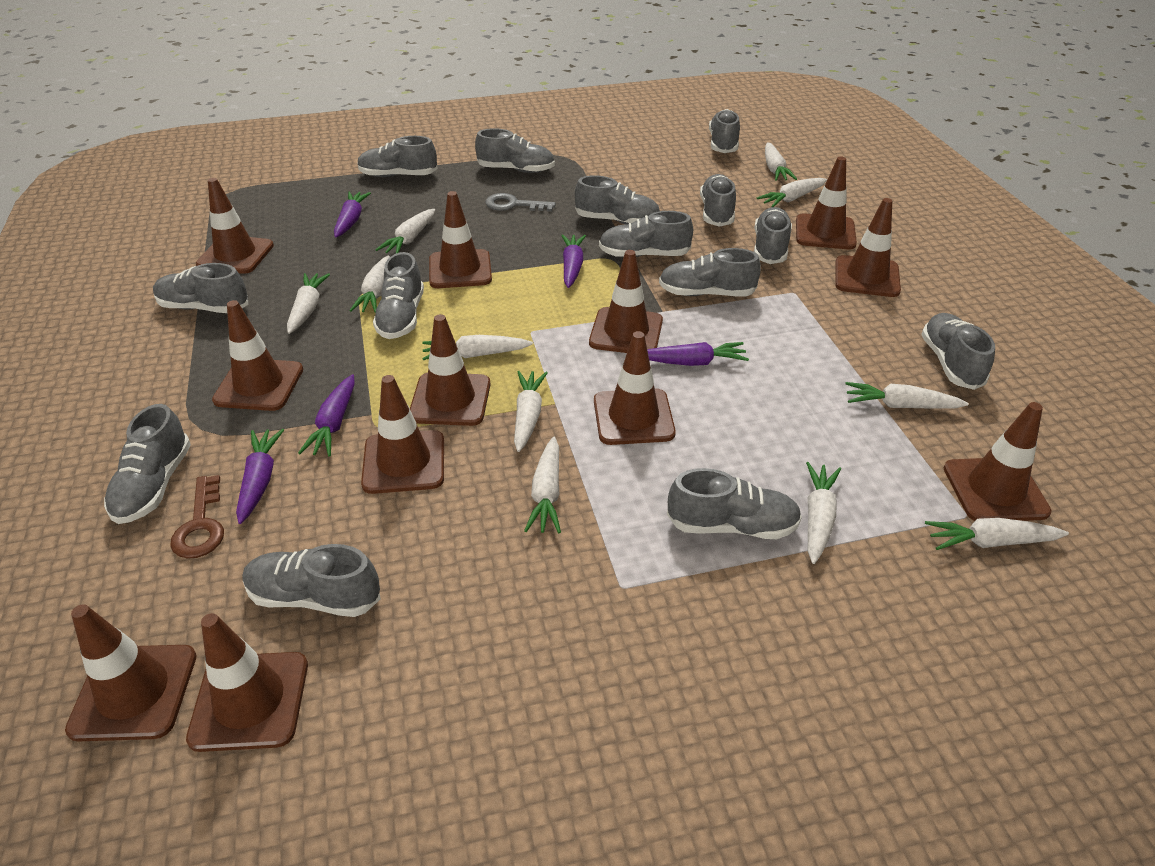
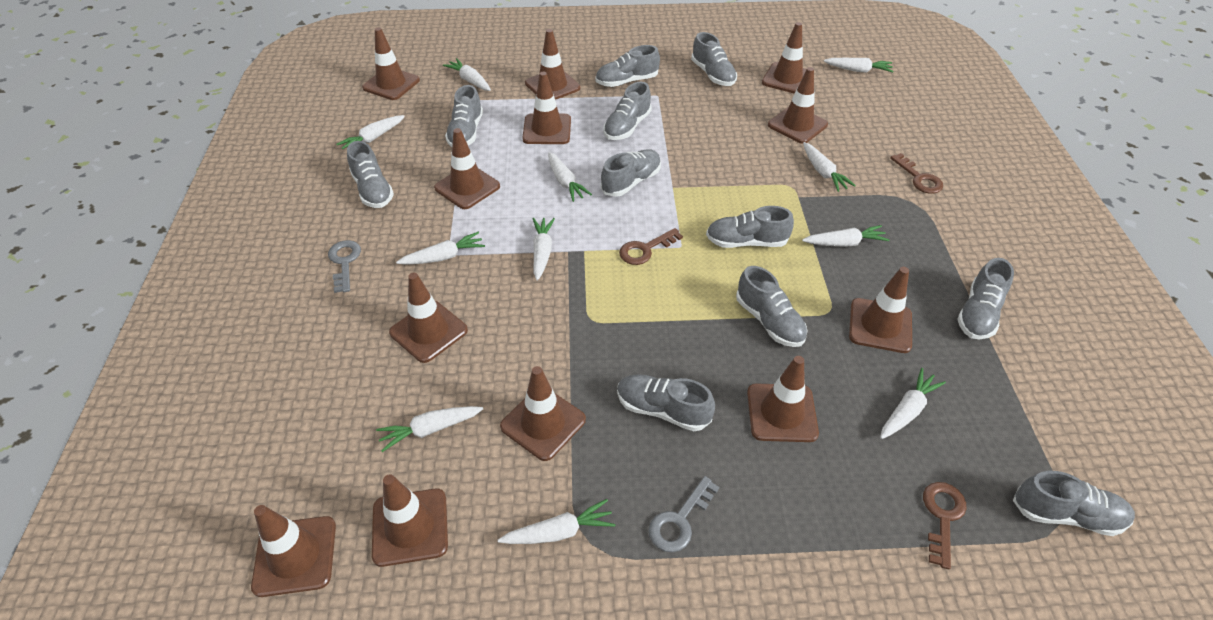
brown key: 1 -> 3
grey key: 1 -> 2
grey shoe: 14 -> 11
purple carrot: 5 -> 0

